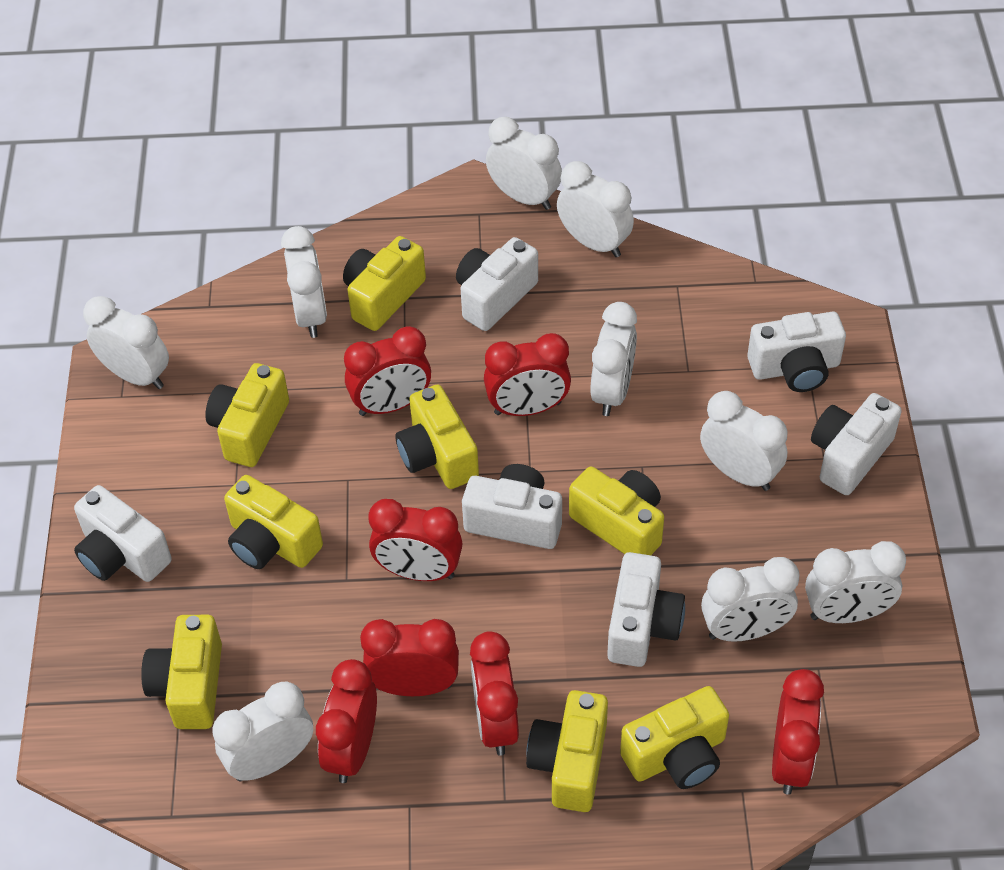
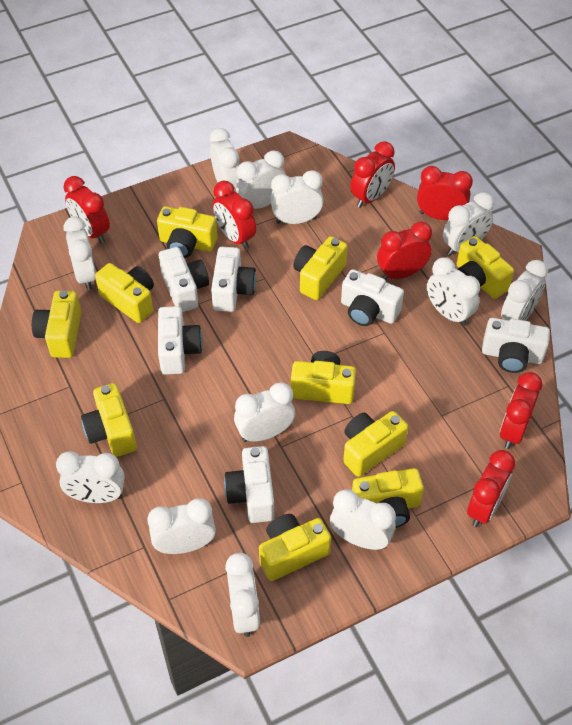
white clock: 9 -> 12
yellow camera: 8 -> 10

